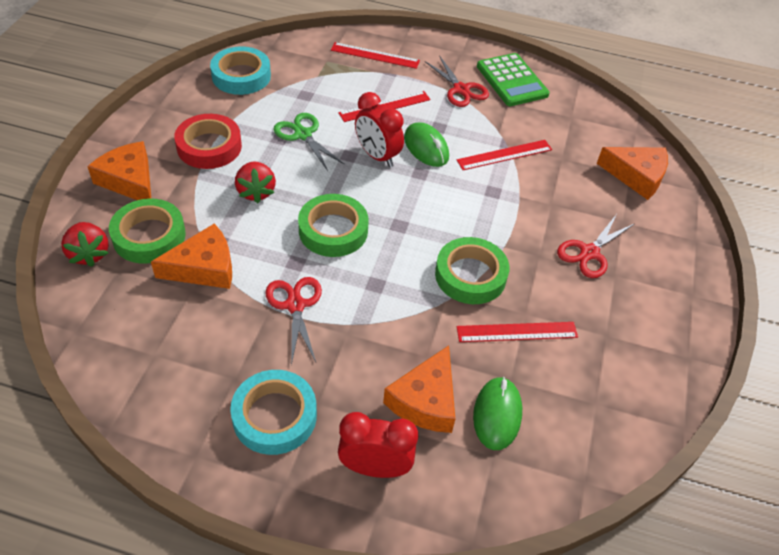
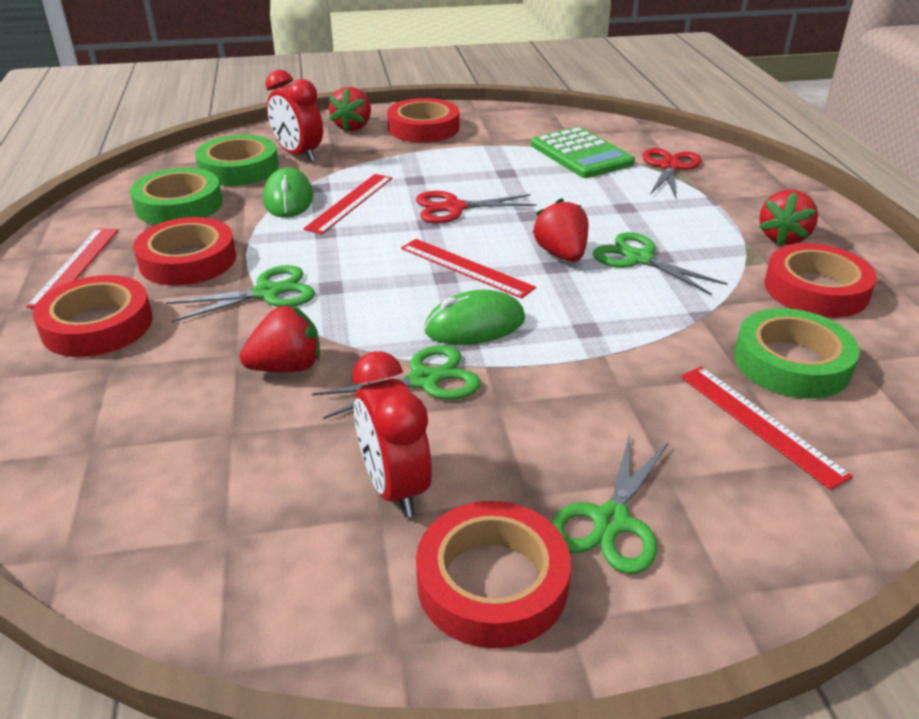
green scissors: 1 -> 4
orange cheese: 4 -> 0
red scissors: 3 -> 2
red strawberry: 2 -> 4
red tape: 1 -> 5
turquoise tape: 2 -> 0

